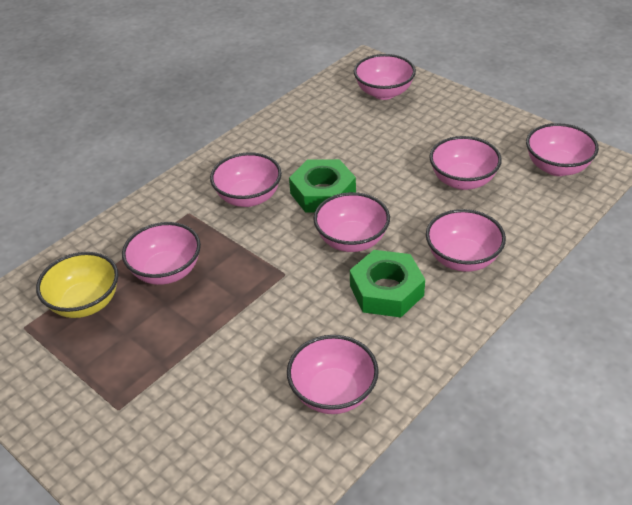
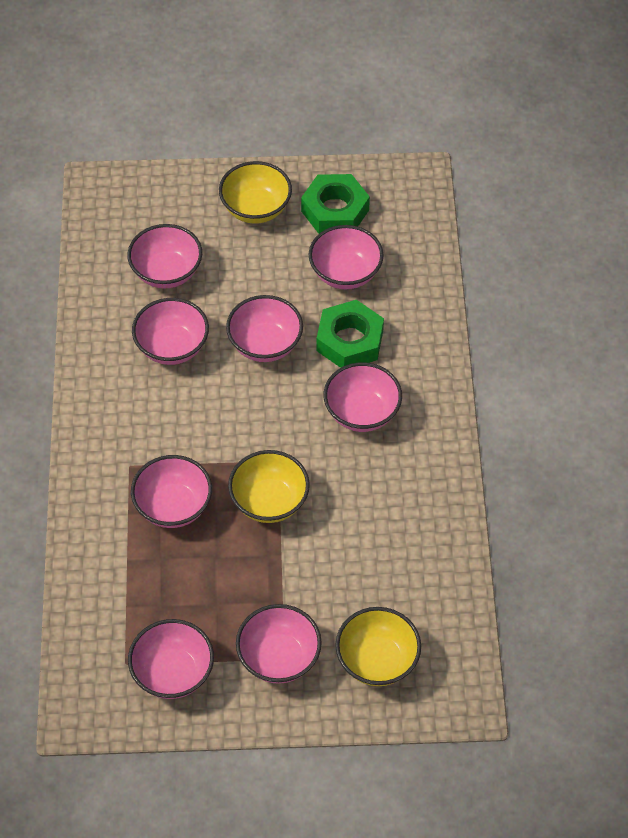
yellow bowl: 1 -> 3

